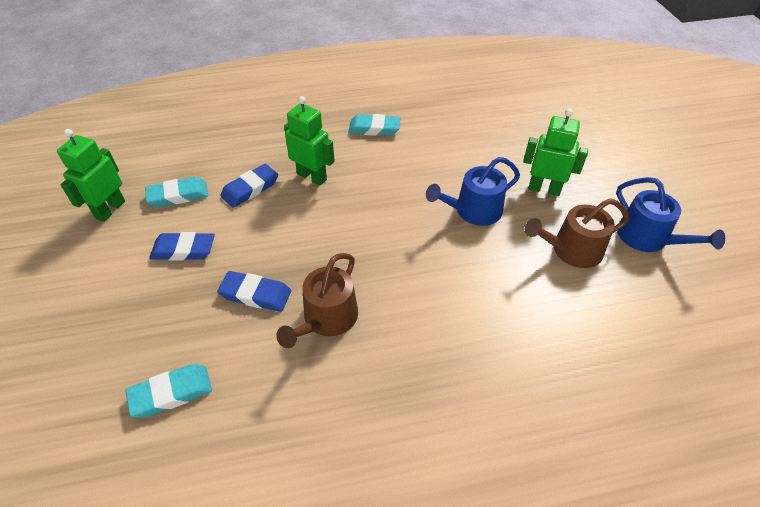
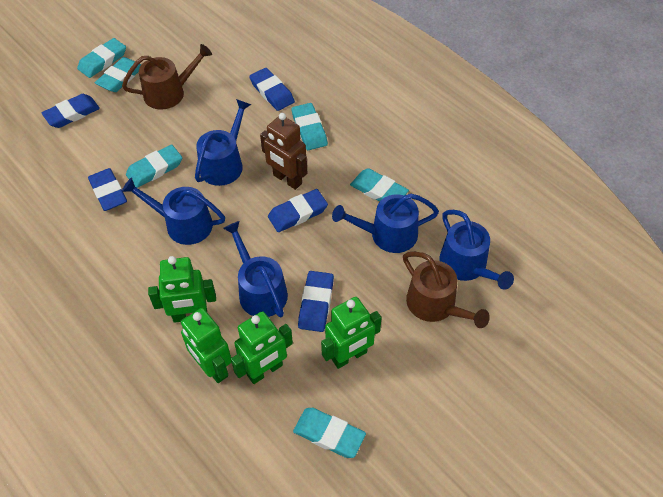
blue eraser: 3 -> 5
blue watering can: 2 -> 5
brown robot: 0 -> 1
green robot: 3 -> 4
turquoise eraser: 3 -> 6

